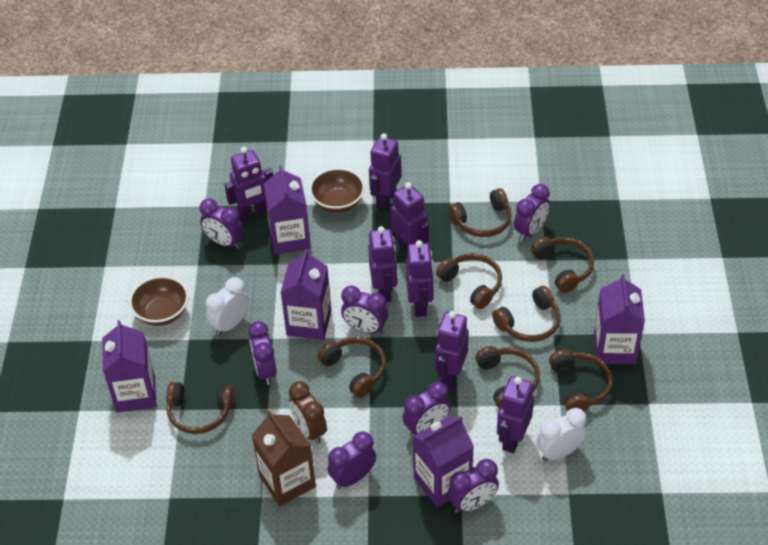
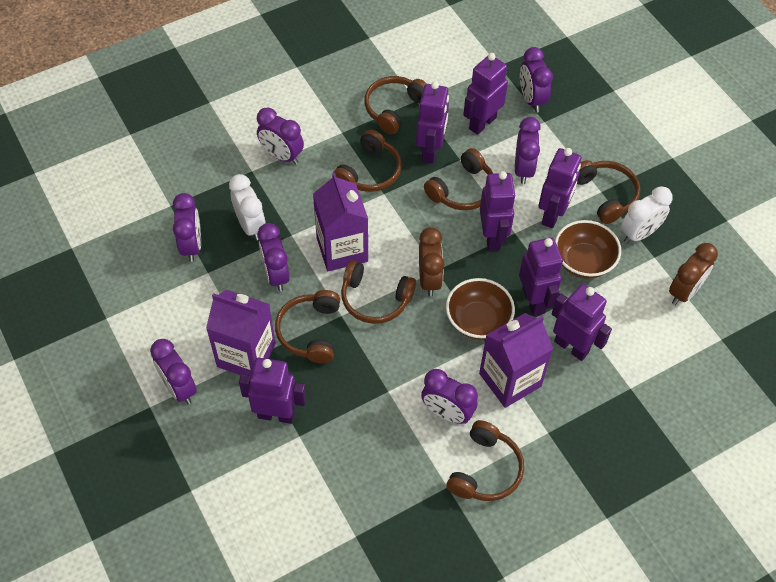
brown carton: 1 -> 0
brown clock: 1 -> 2
brown headphones: 8 -> 7
purple carton: 5 -> 3

